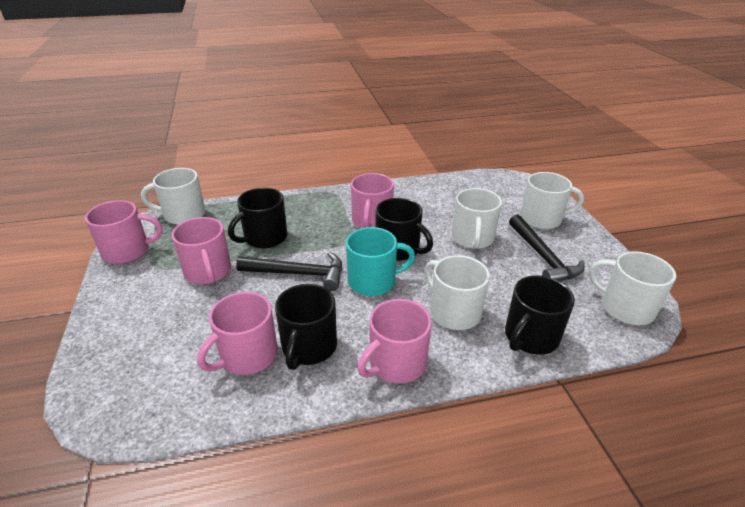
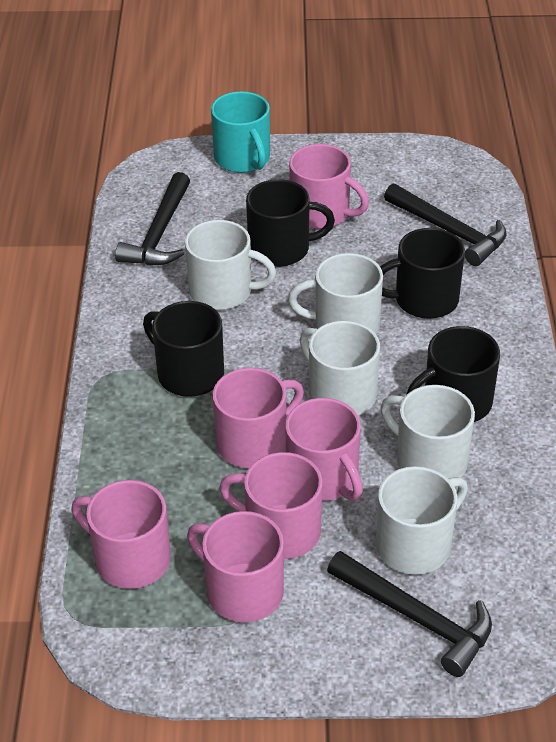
black hammer: 2 -> 3
pink mug: 5 -> 6

